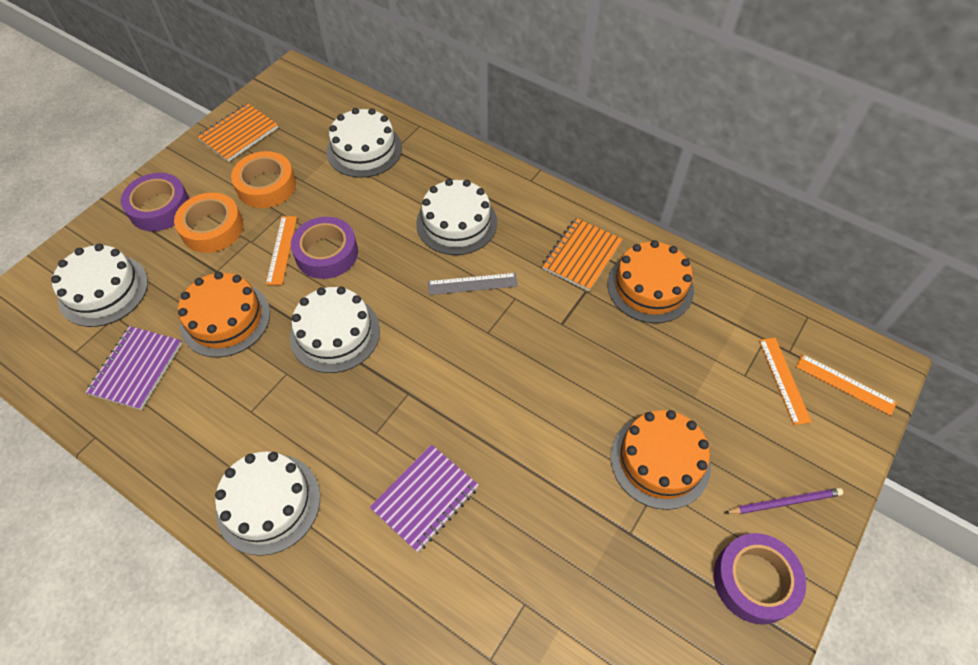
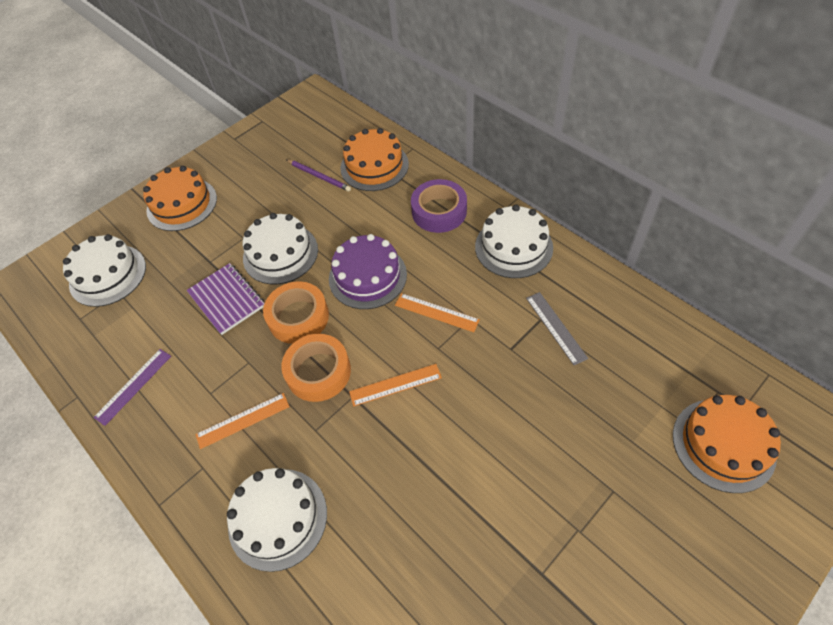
orange notebook: 2 -> 0
purple cake: 0 -> 1
purple notebook: 2 -> 1
purple ruler: 0 -> 1
purple tape: 3 -> 1
white cake: 5 -> 4

